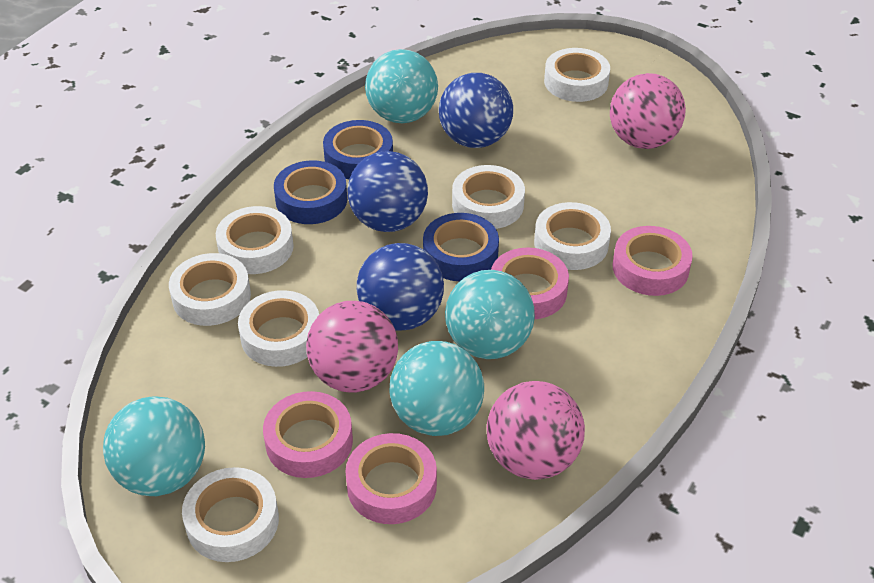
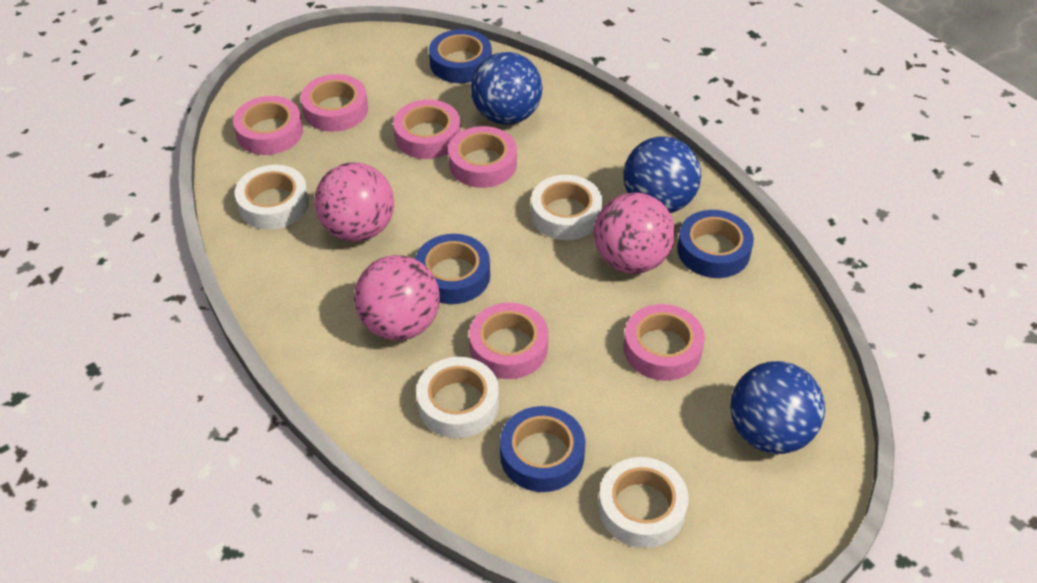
blue tape: 3 -> 4
pink tape: 4 -> 6
turquoise ball: 4 -> 0
white tape: 7 -> 4

